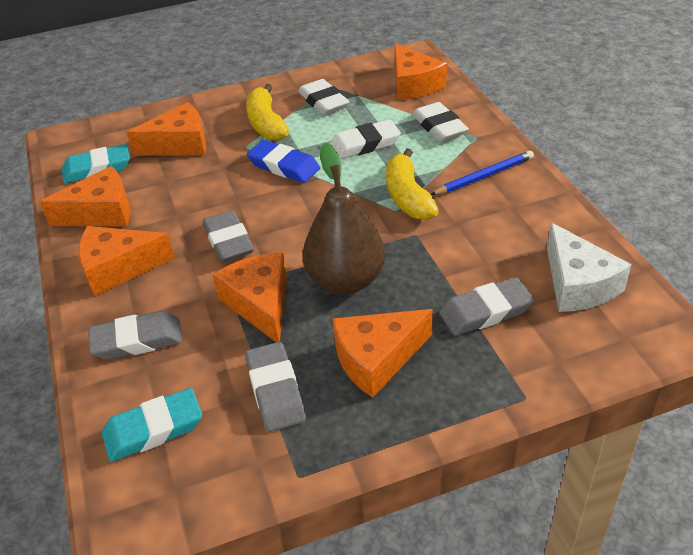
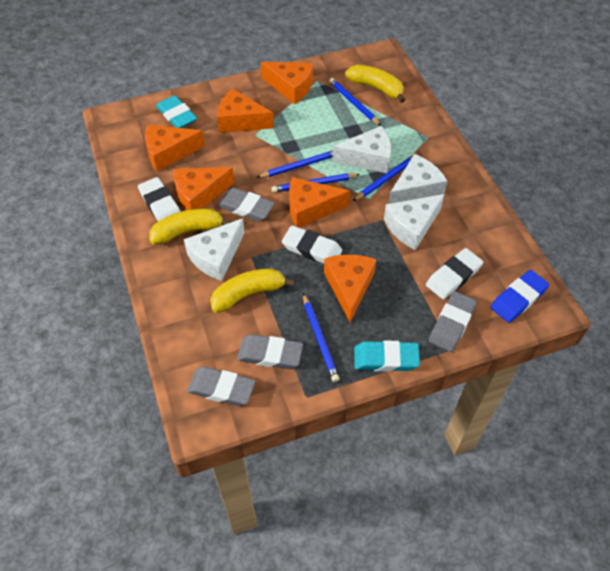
blue pencil: 1 -> 5
brown pear: 1 -> 0
white cheese: 1 -> 4
yellow banana: 2 -> 3

